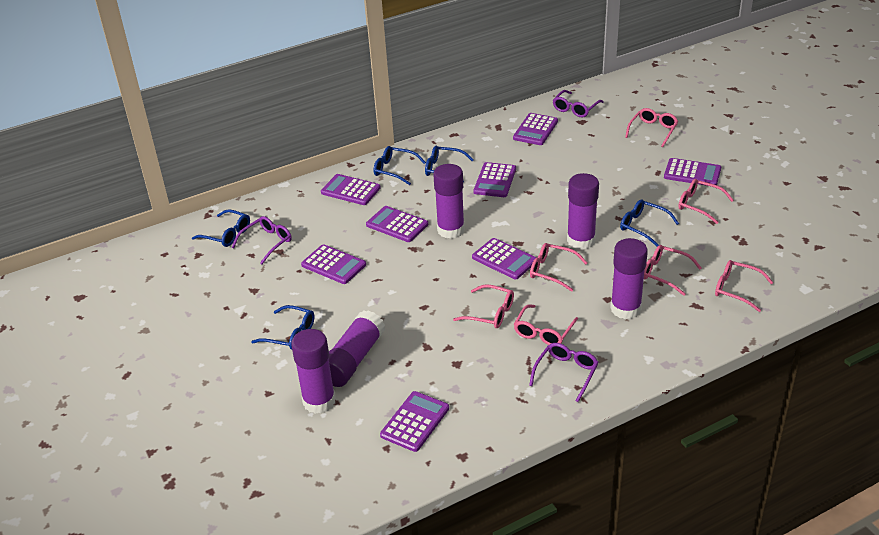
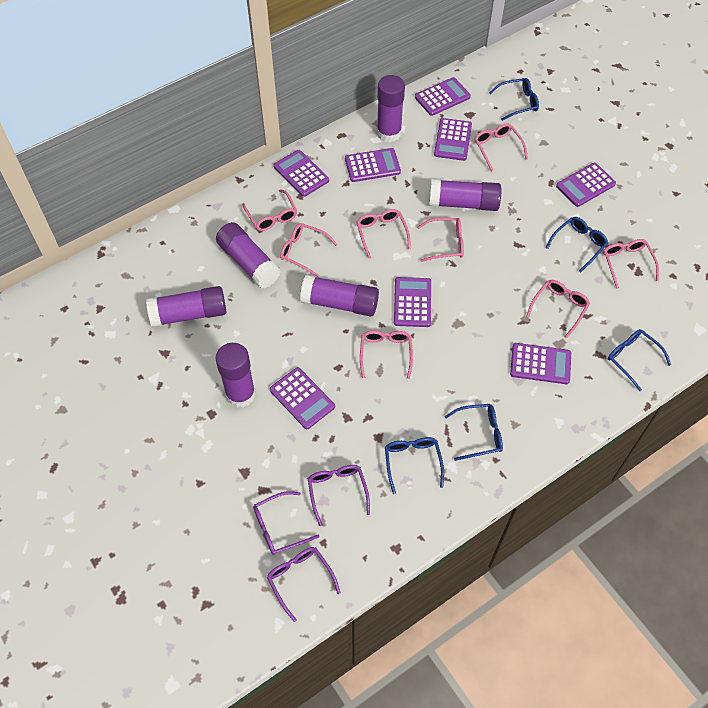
pink glasses: 7 -> 8
purple glue stick: 5 -> 6

